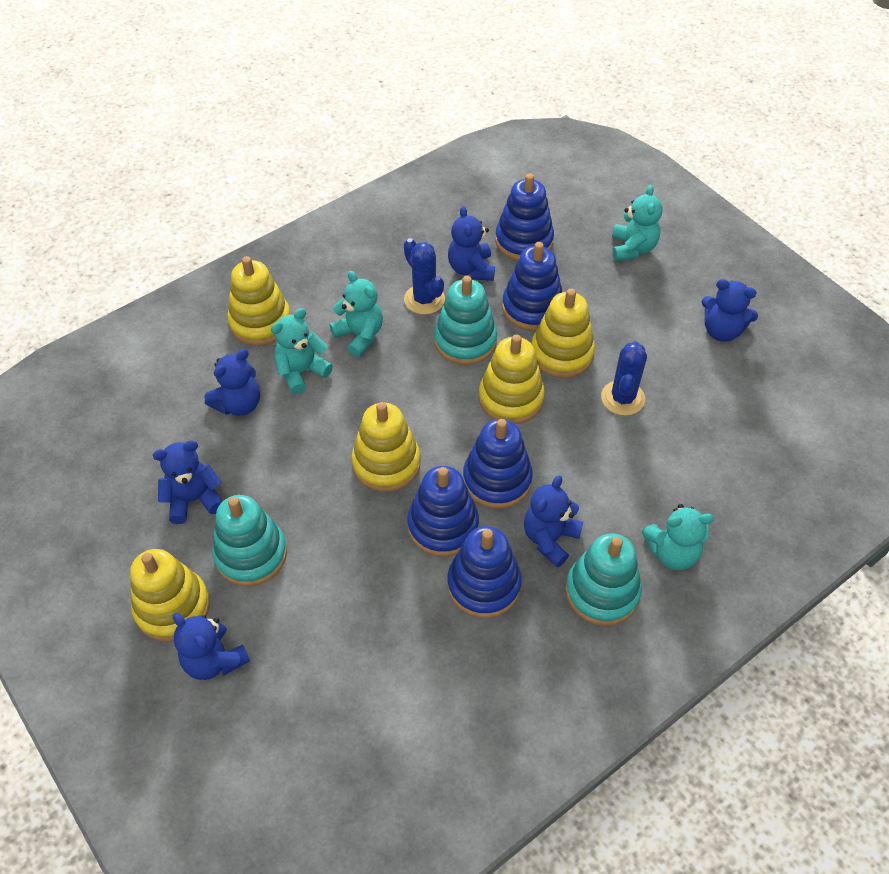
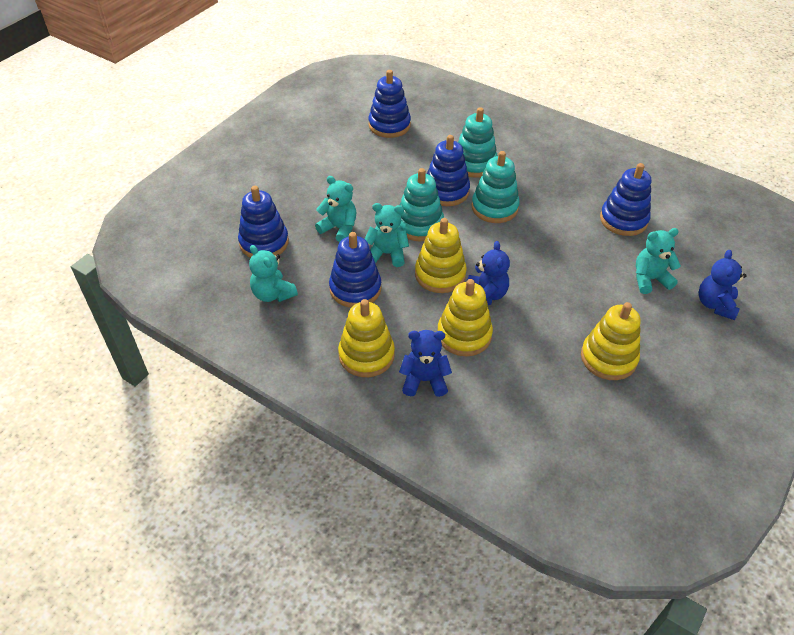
blue cactus: 2 -> 0
blue teddy bear: 6 -> 3
yellow stacking toy: 5 -> 4

